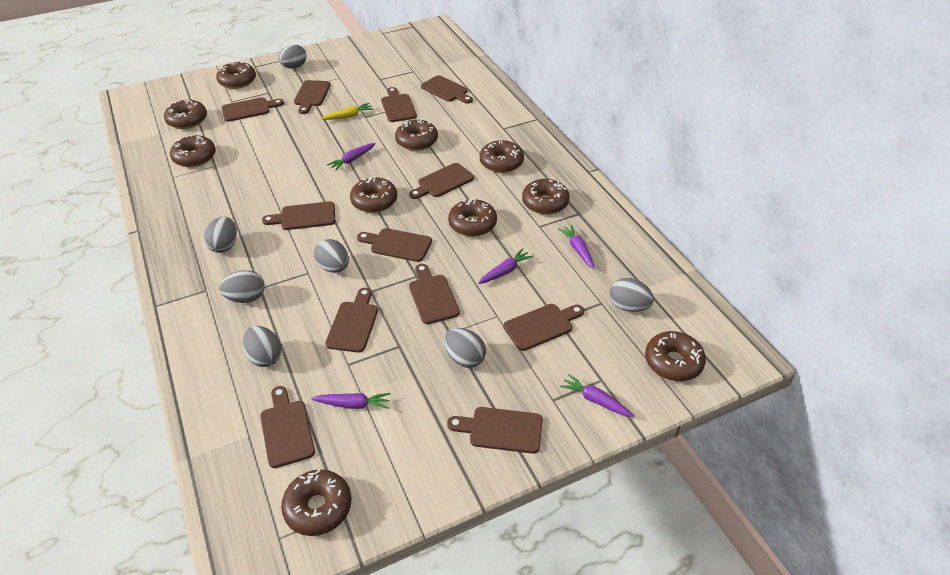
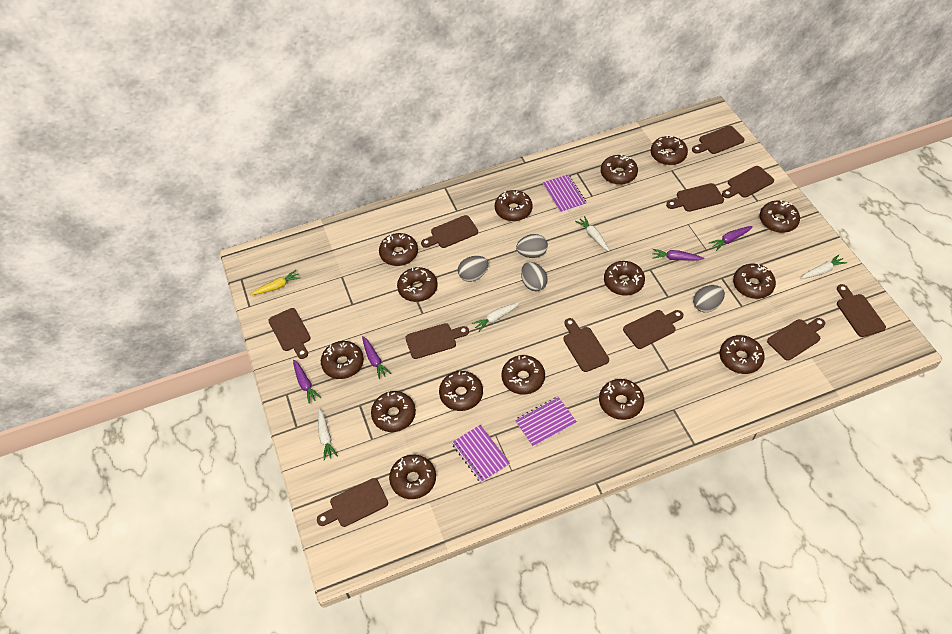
brown cutting board: 12 -> 11
brown donut: 10 -> 15
grey egg: 7 -> 4
purple carrot: 5 -> 4
purple notebook: 0 -> 3
white carrot: 0 -> 4

